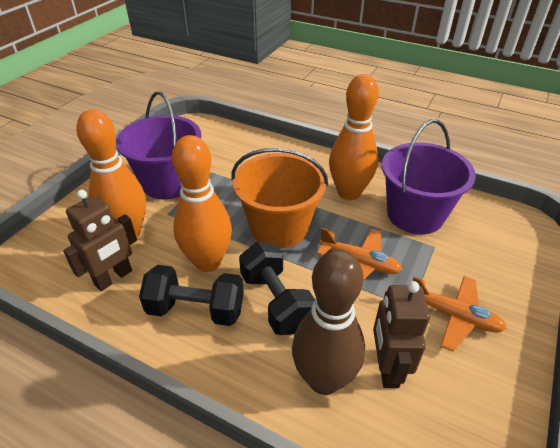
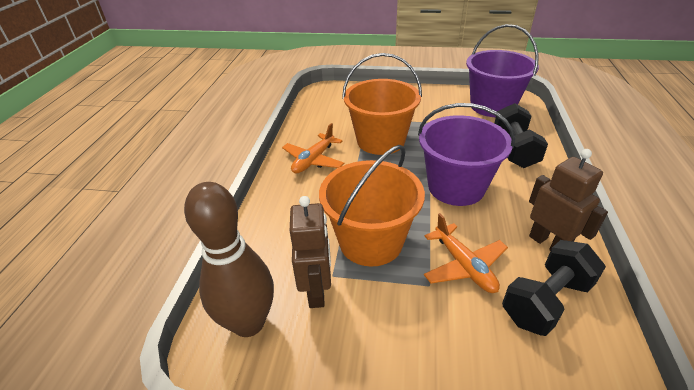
orange bowling pin: 3 -> 0
orange bucket: 1 -> 2

